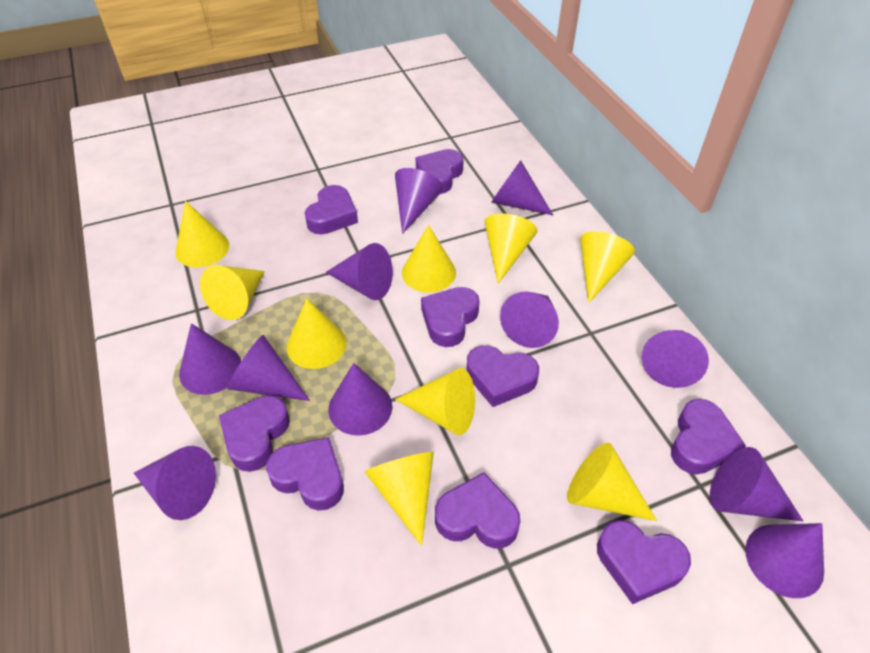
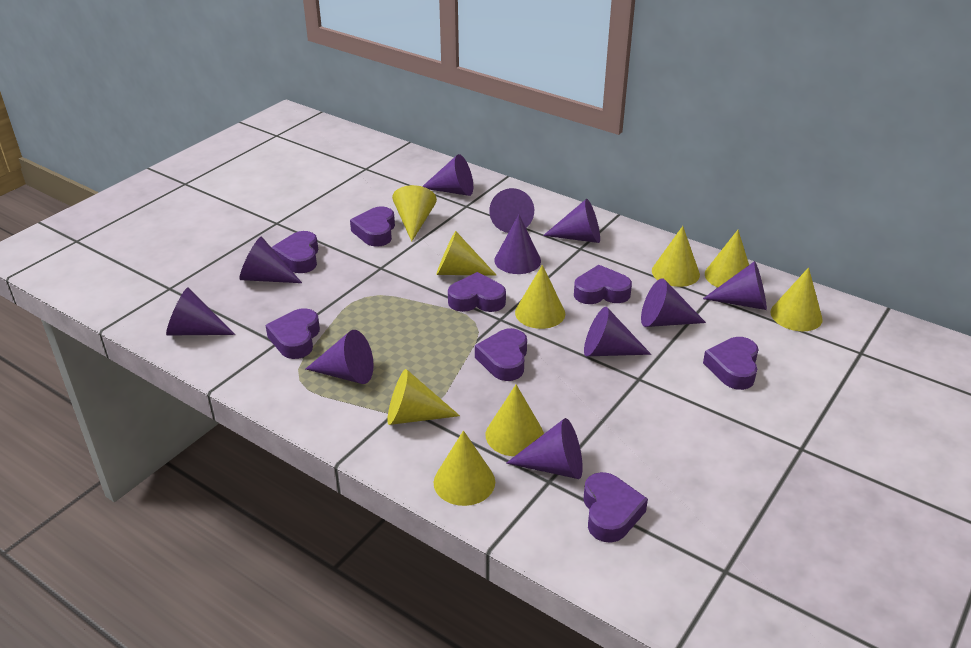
purple heart: 9 -> 8

